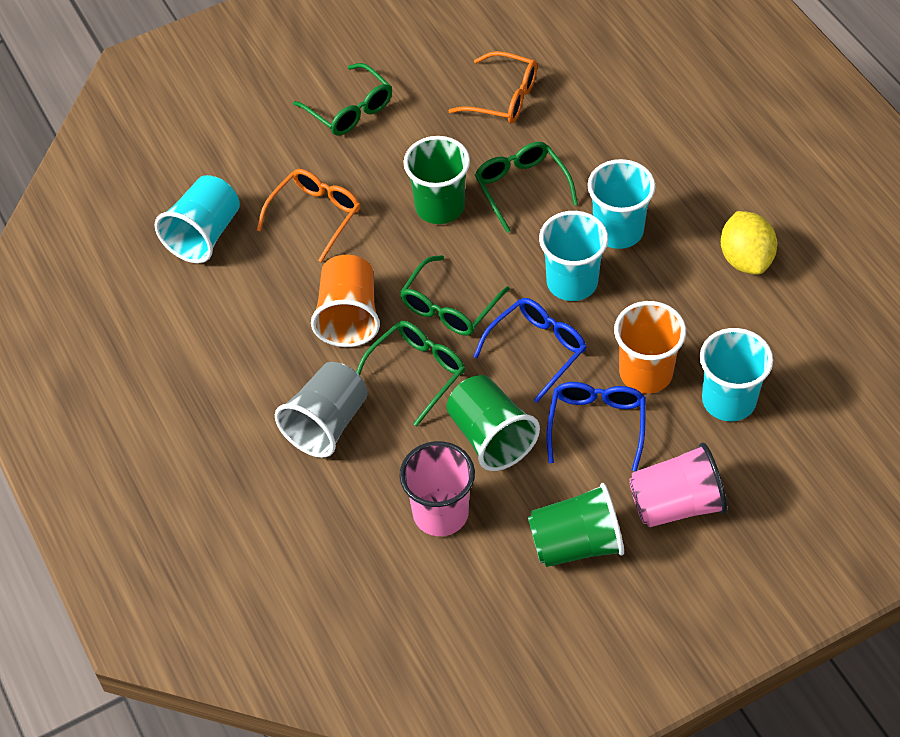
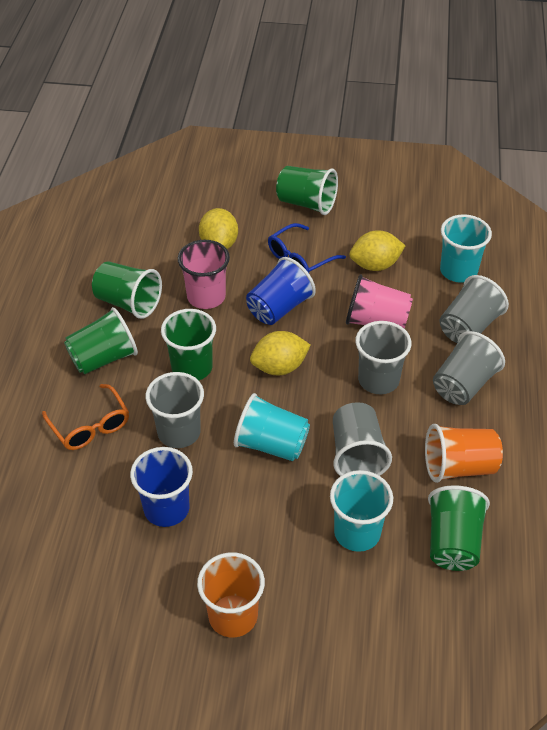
blue cup: 0 -> 2
blue glasses: 2 -> 1
green cup: 3 -> 5
green glasses: 4 -> 0
grey cup: 1 -> 5
orange glasses: 2 -> 1
turquoise cup: 4 -> 3
yellow lemon: 1 -> 3

